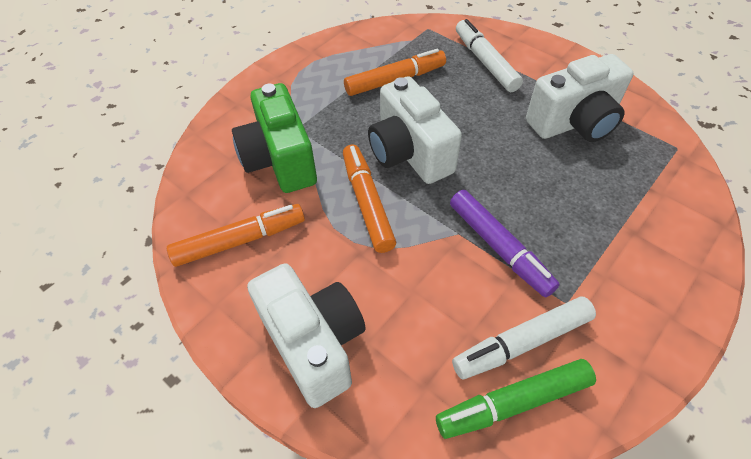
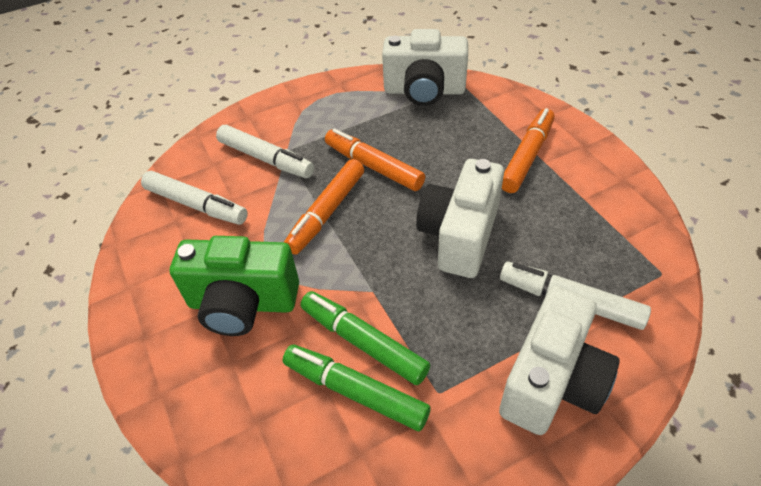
green marker: 1 -> 2
purple marker: 1 -> 0
white marker: 2 -> 3

